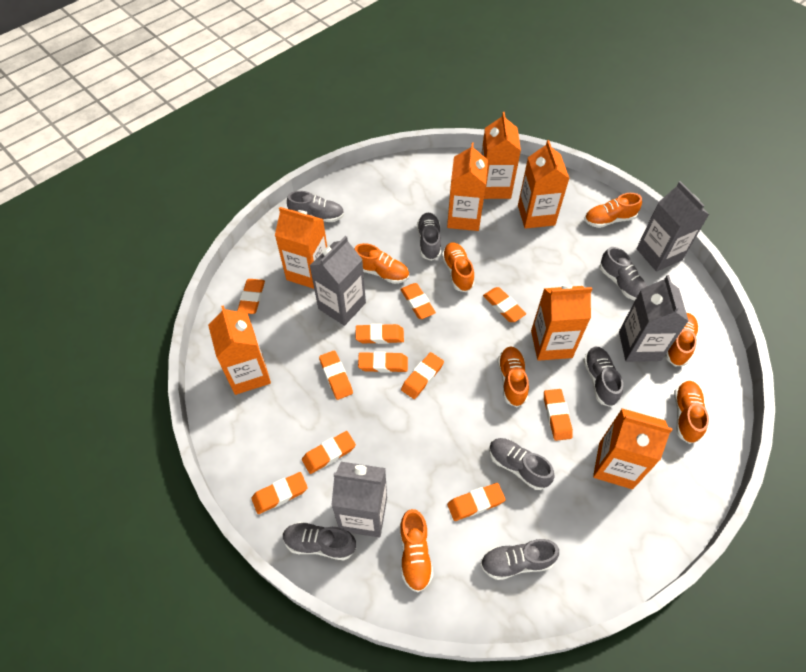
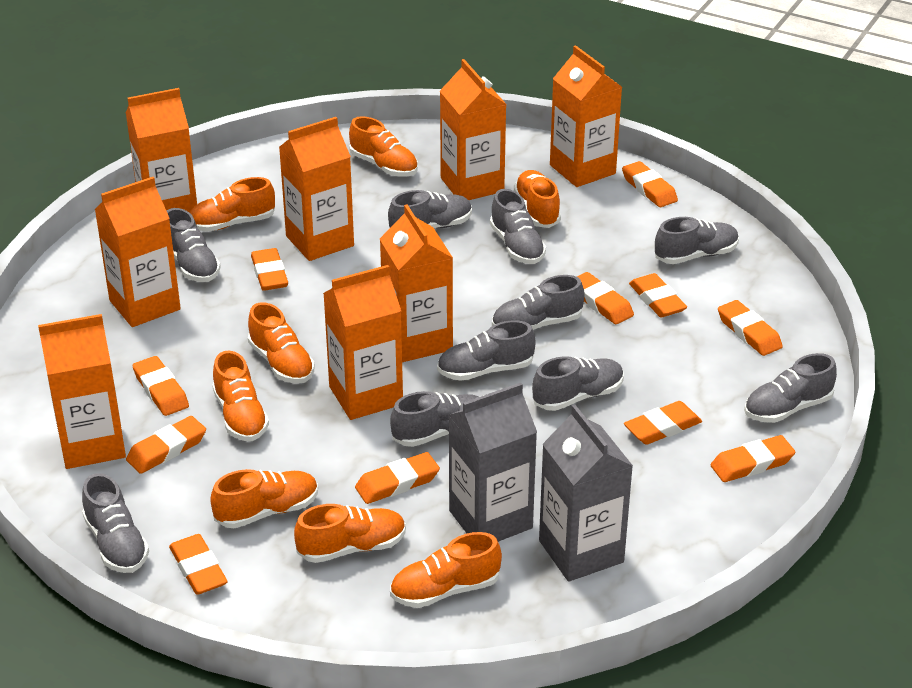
grey carton: 4 -> 2
grey shoe: 7 -> 10
orange carton: 7 -> 8
orange shoe: 7 -> 8

